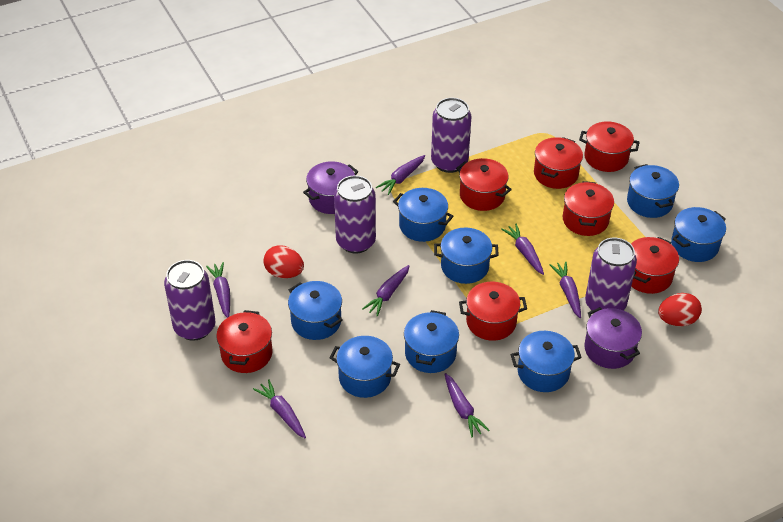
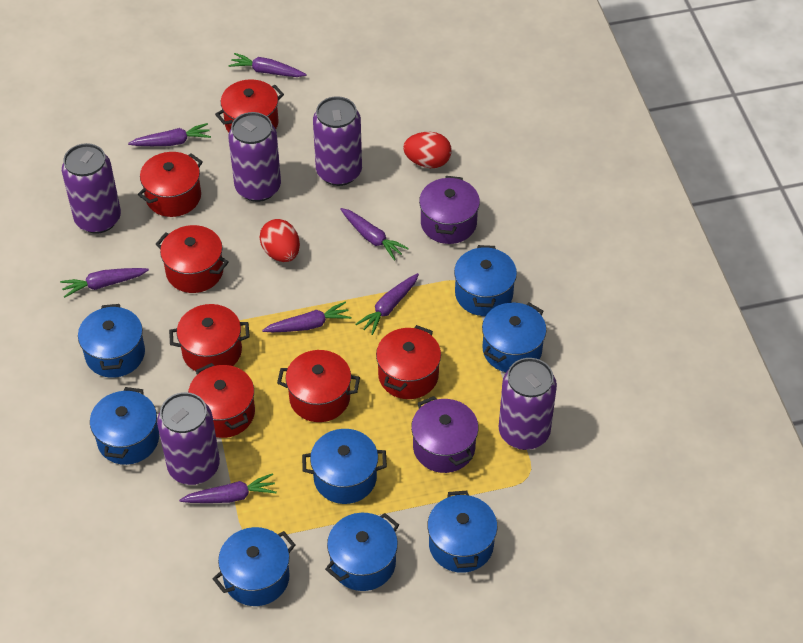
purple can: 4 -> 5

